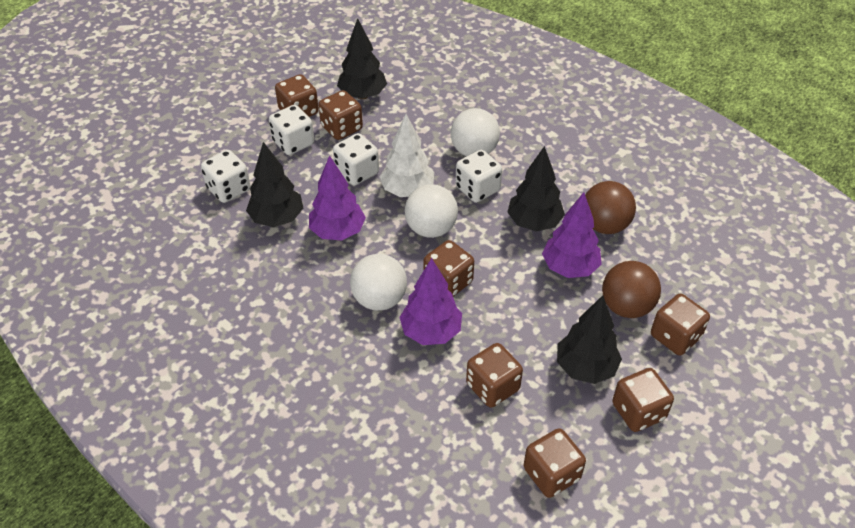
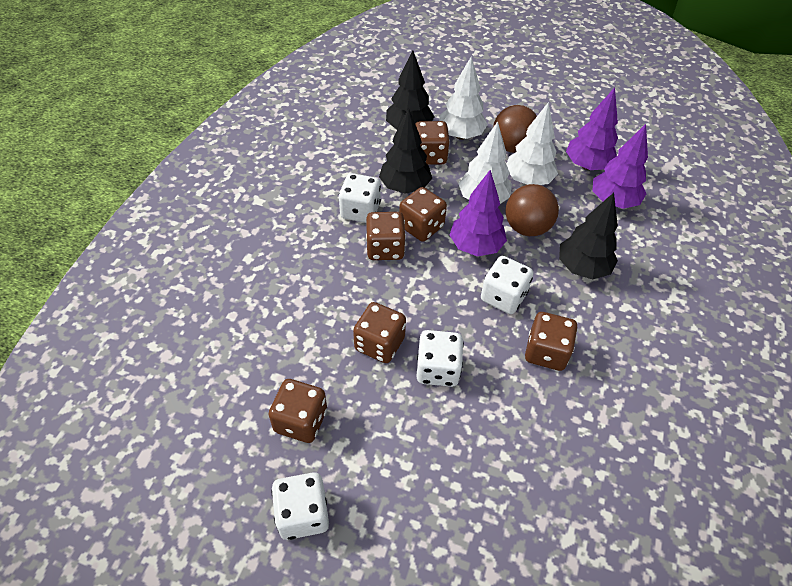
black tree: 4 -> 3
brown dice: 7 -> 6
white ball: 3 -> 0
white tree: 1 -> 3

